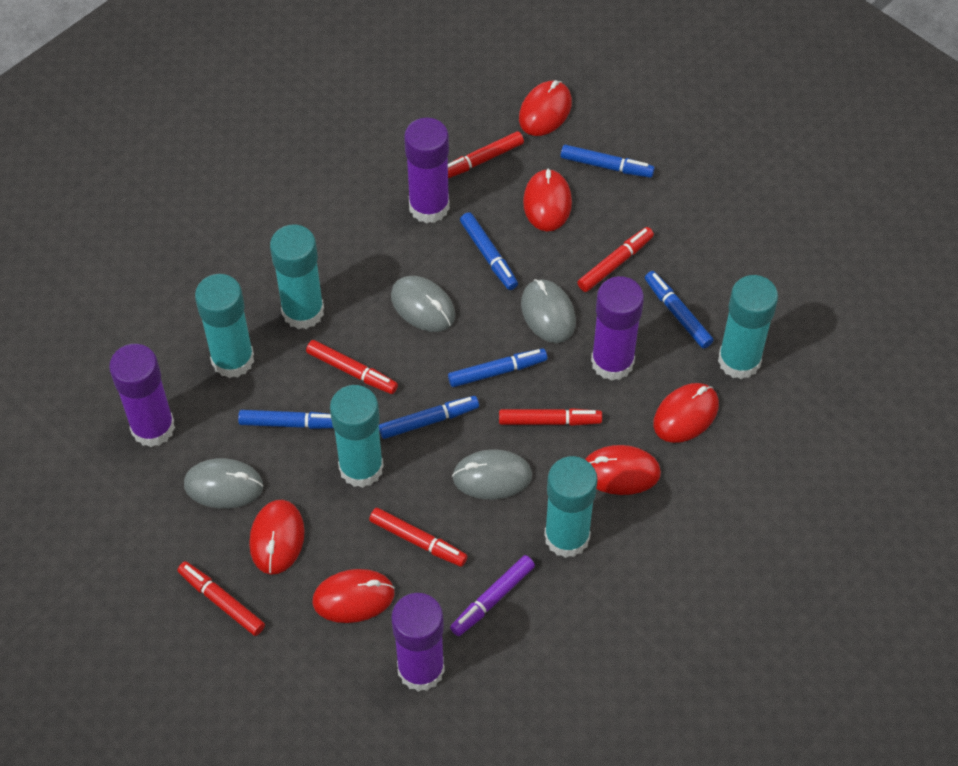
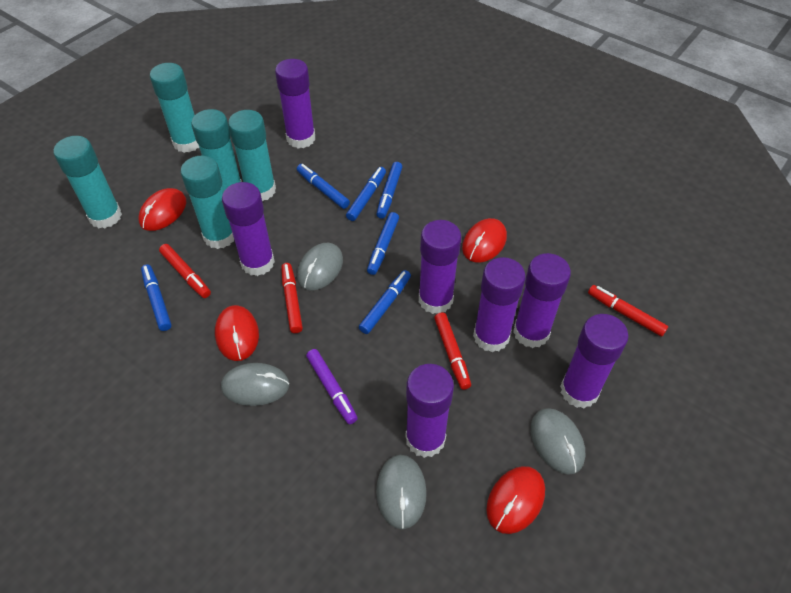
purple glue stick: 4 -> 7
red marker: 6 -> 4
red mouse: 6 -> 4

